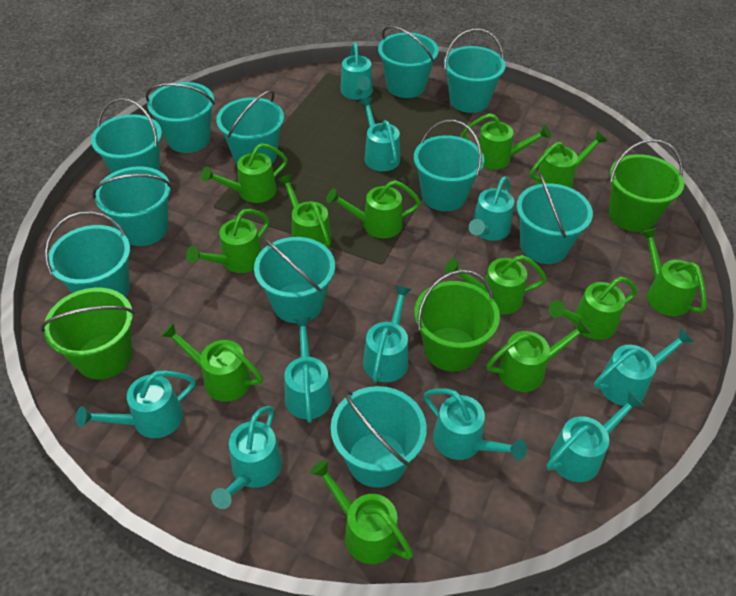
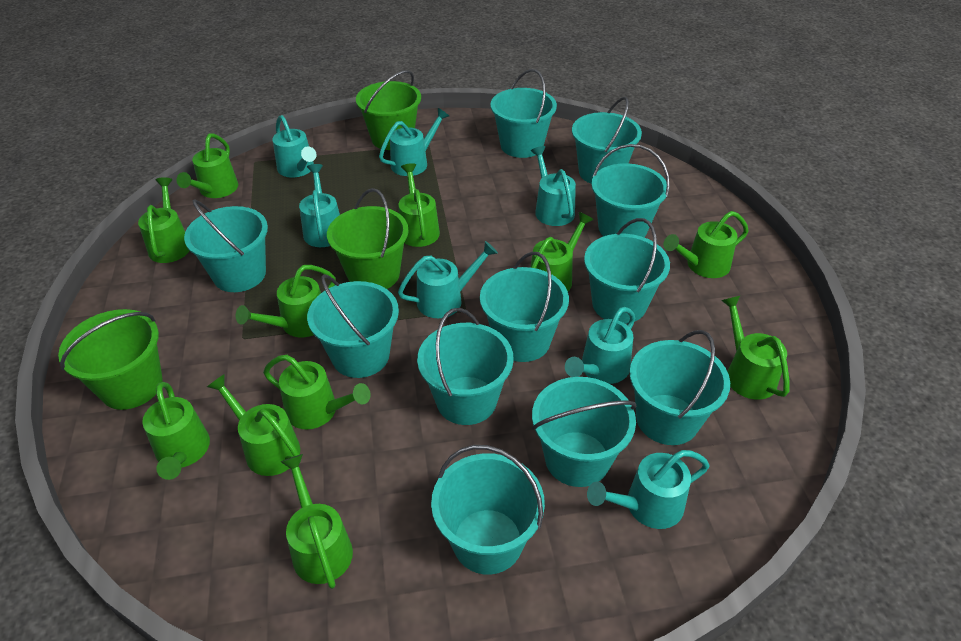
green watering can: 12 -> 11
turquoise watering can: 10 -> 7

